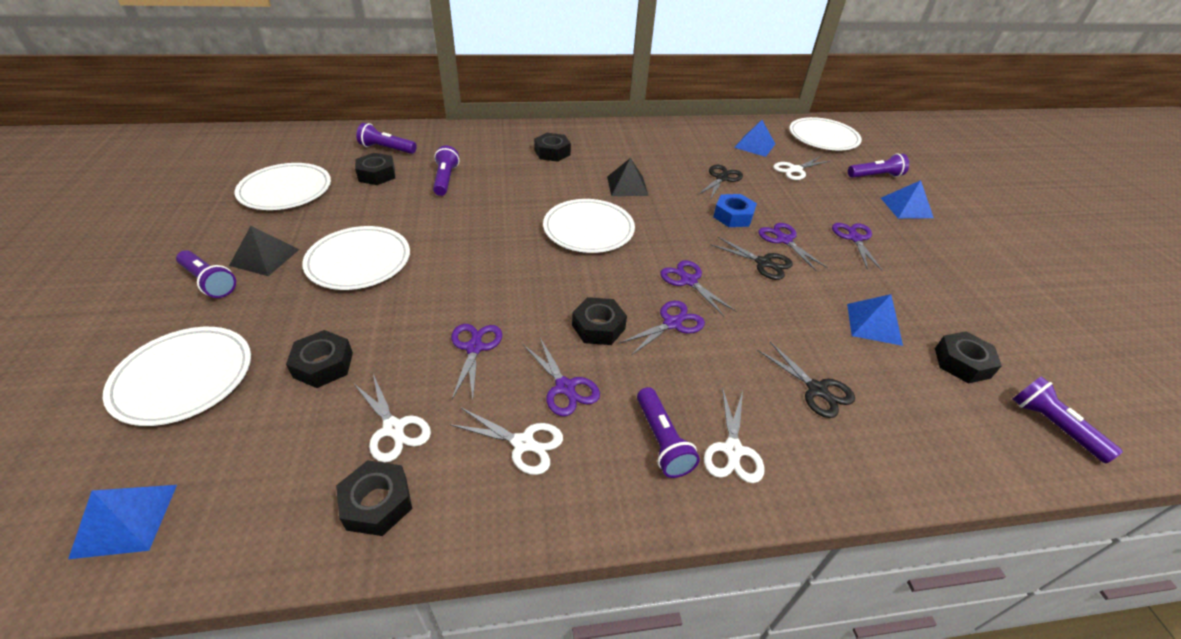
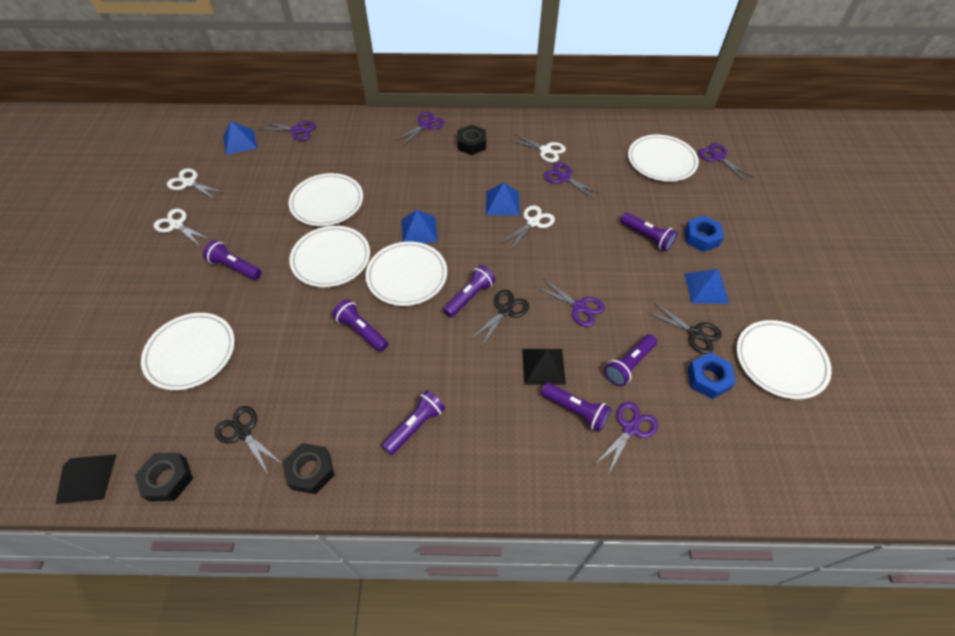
black nut: 6 -> 3
blue nut: 1 -> 2
purple flashlight: 6 -> 7
white plate: 5 -> 6

